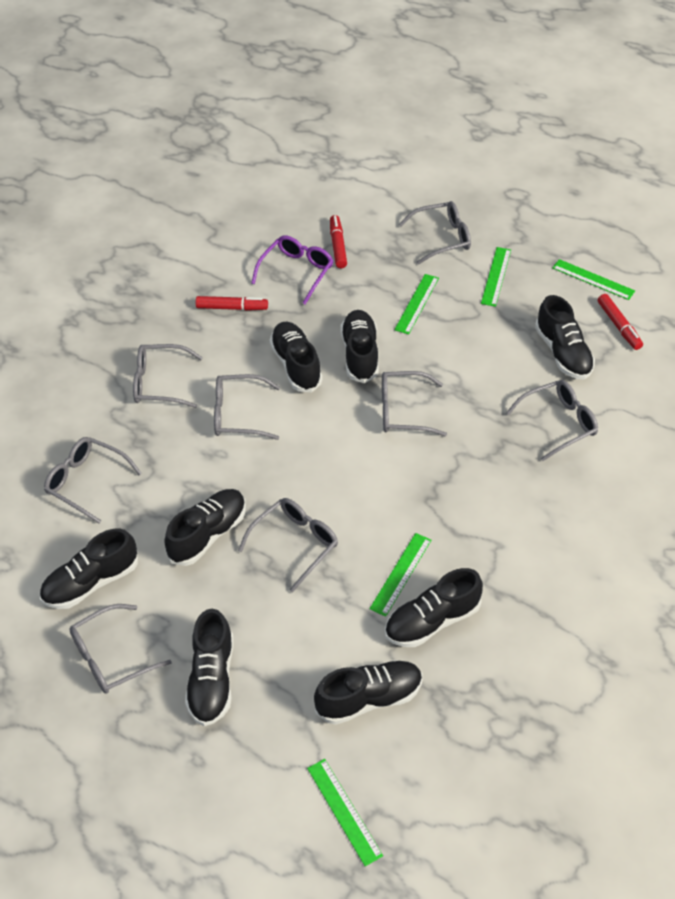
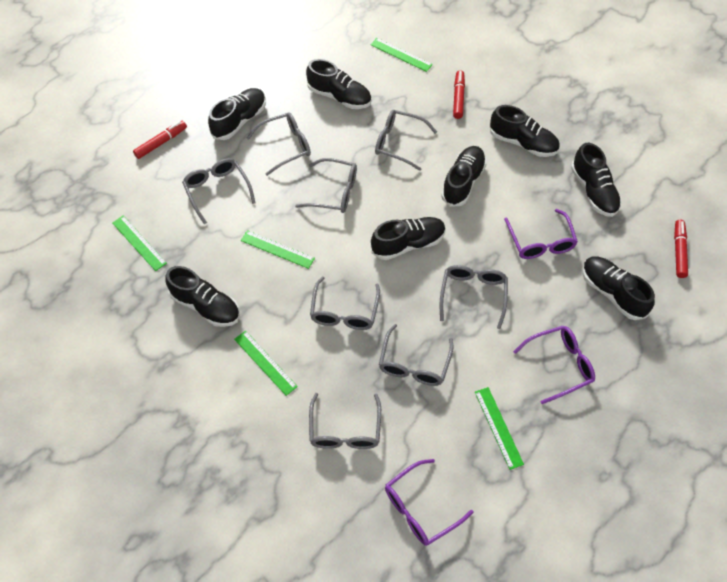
purple glasses: 1 -> 3

